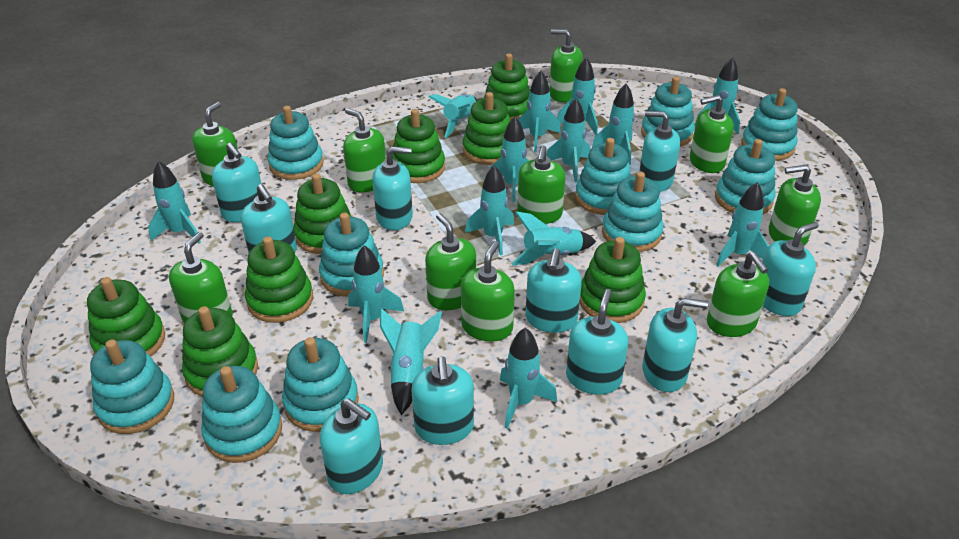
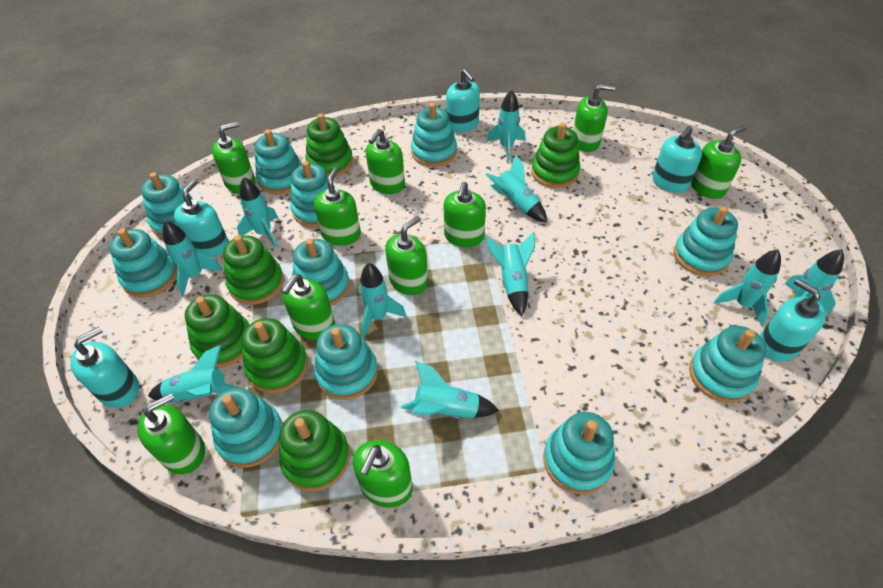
green stacking toy: 8 -> 6
turquoise rocket: 14 -> 10
turquoise soap dispenser: 10 -> 5
turquoise stacking toy: 10 -> 11

